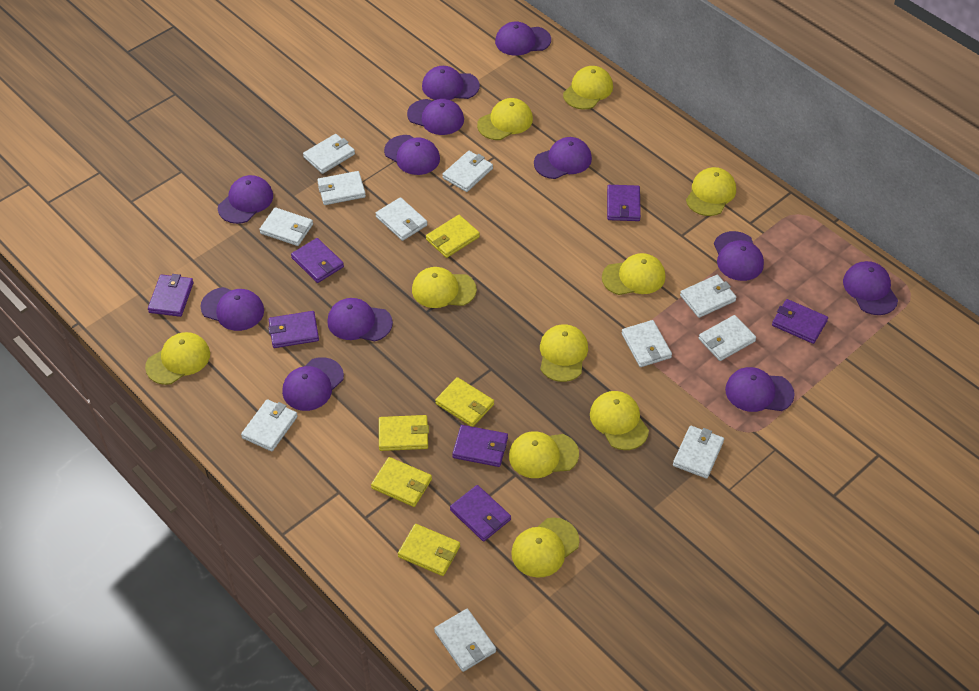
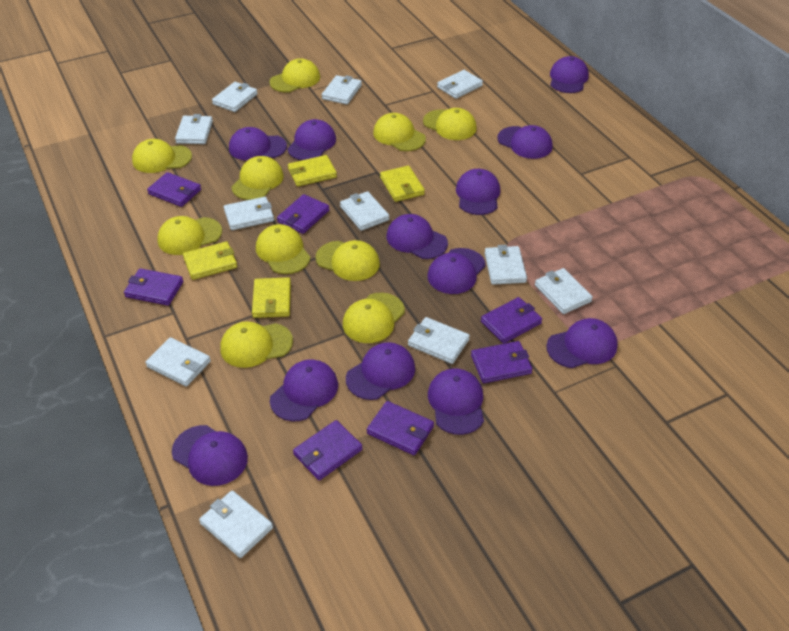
yellow wallet: 5 -> 4

